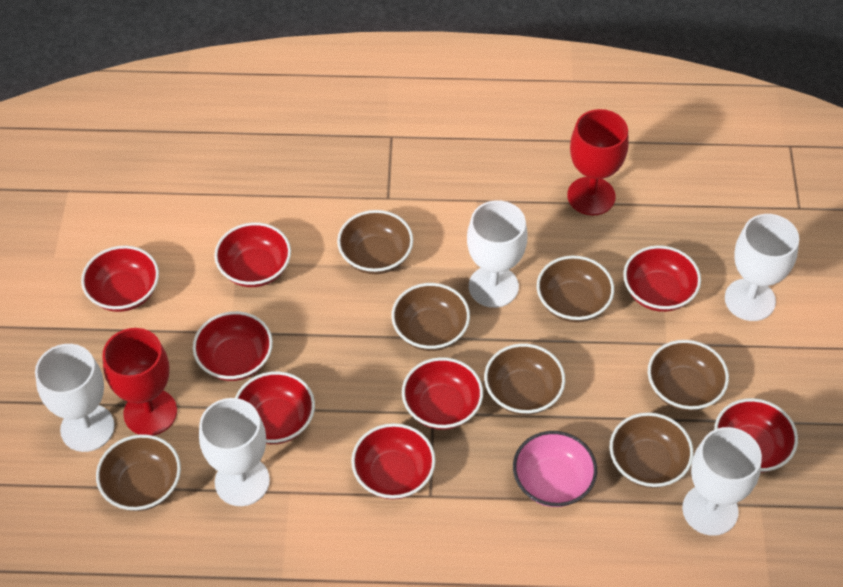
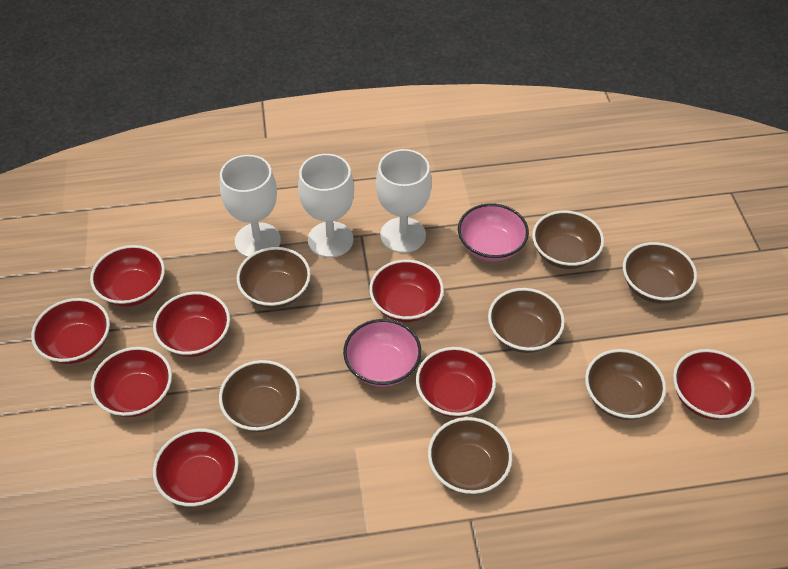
pink bowl: 1 -> 2
red goblet: 2 -> 0
white goblet: 5 -> 3

